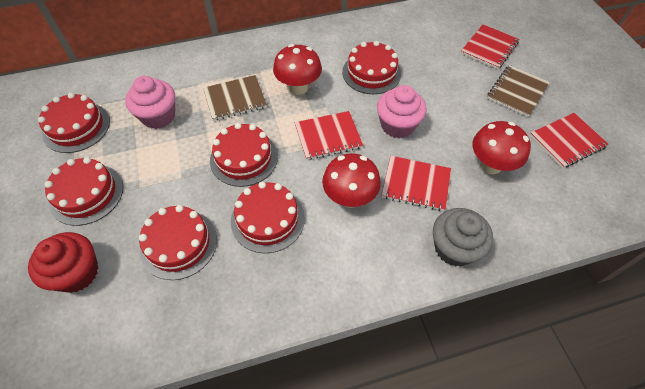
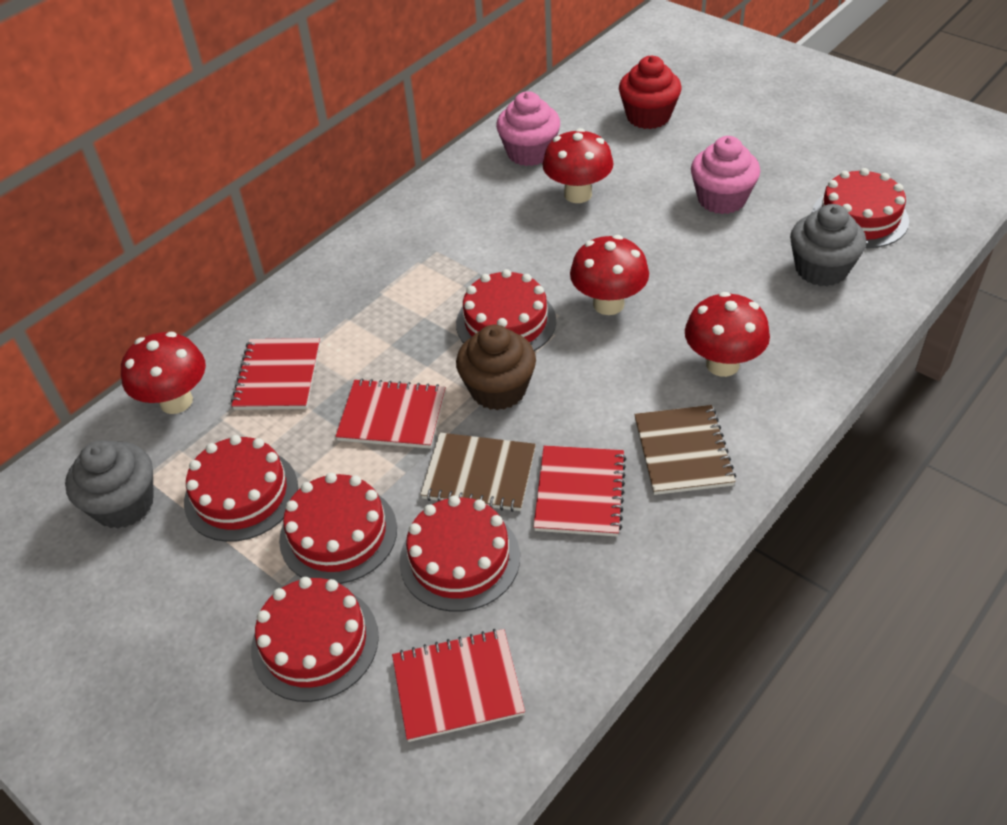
brown cupcake: 0 -> 1
grey cupcake: 1 -> 2
red mushroom: 3 -> 4

